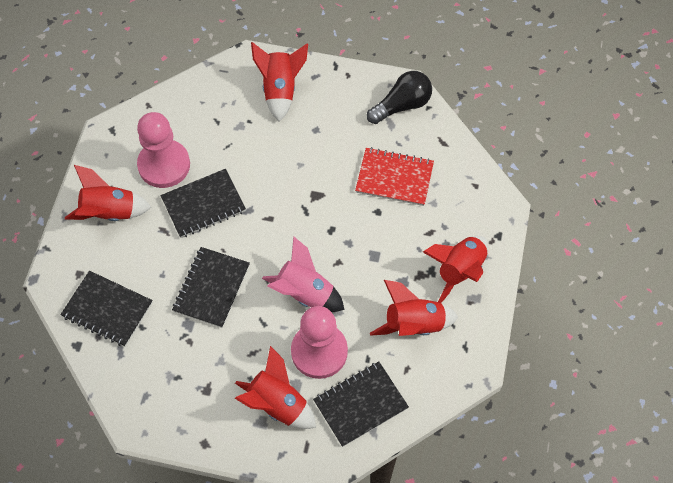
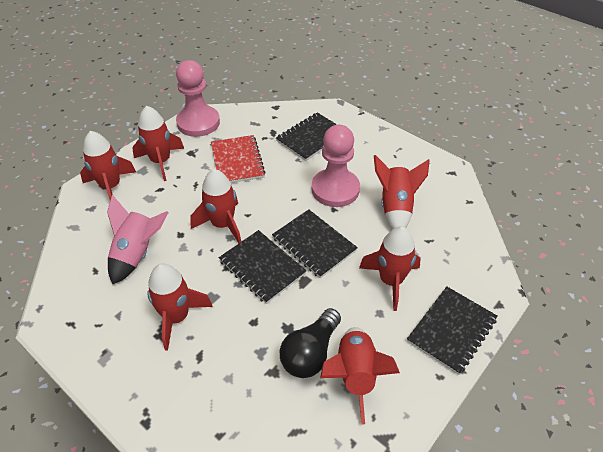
red rocket: 5 -> 7

